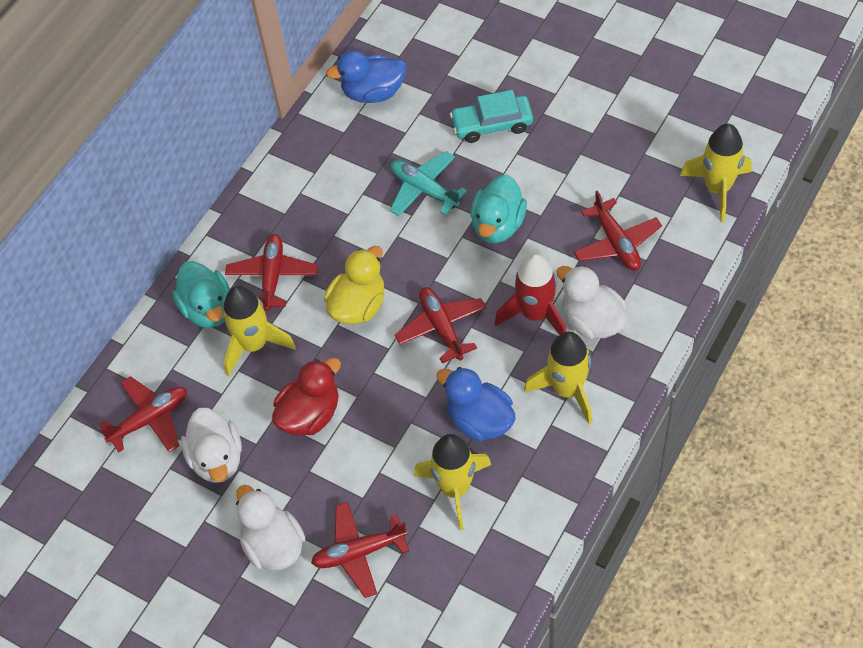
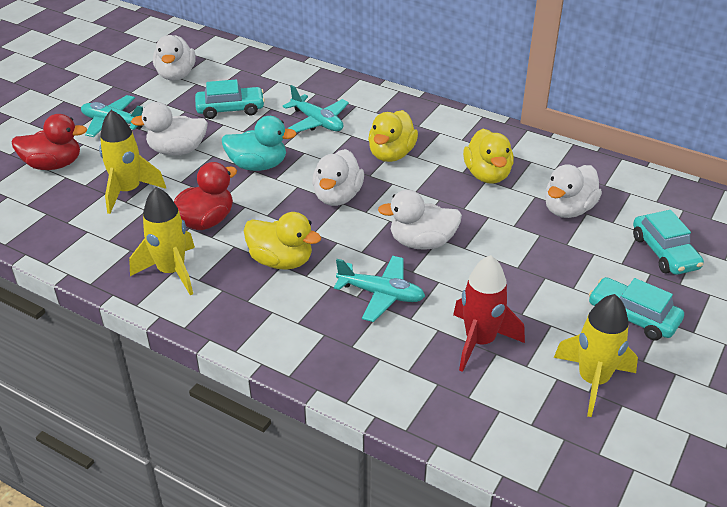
blue duck: 2 -> 0
red duck: 1 -> 2
red plane: 5 -> 0
turquoise car: 1 -> 3
turquoise duck: 2 -> 1
turquoise plane: 1 -> 3
white duck: 3 -> 5
yellow duck: 1 -> 3
yellow rocket: 4 -> 3

